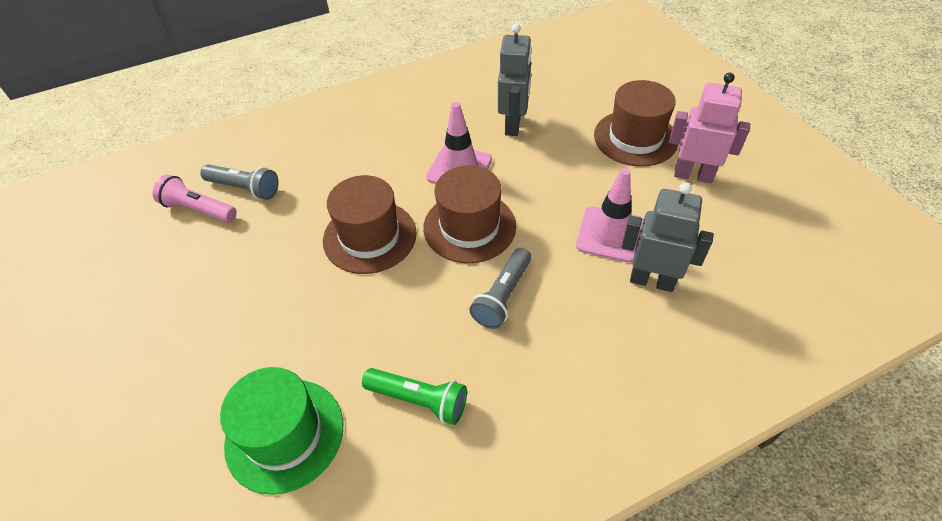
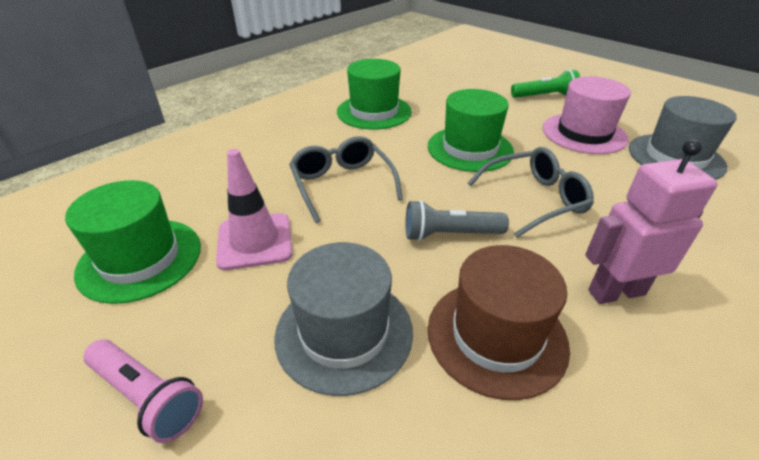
brown hat: 3 -> 1
green hat: 1 -> 3
grey flashlight: 2 -> 1
grey glasses: 0 -> 2
grey hat: 0 -> 2
grey robot: 2 -> 0
pink hat: 0 -> 1
pink traffic cone: 2 -> 1

